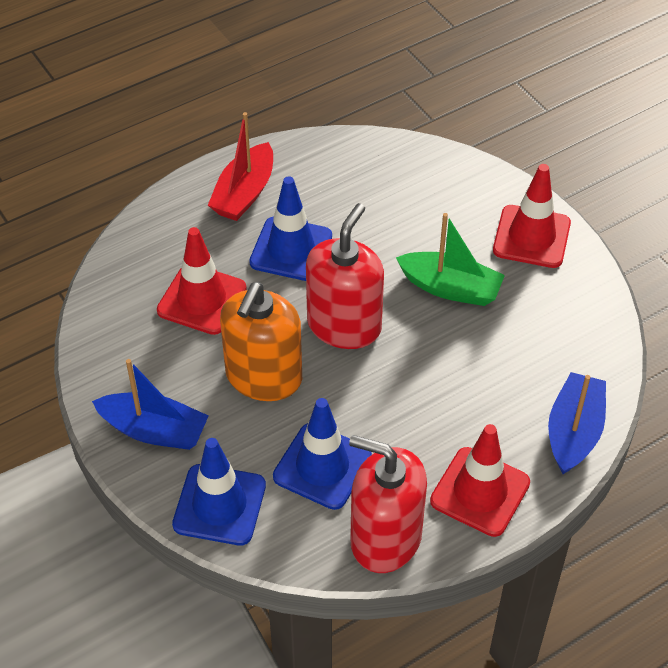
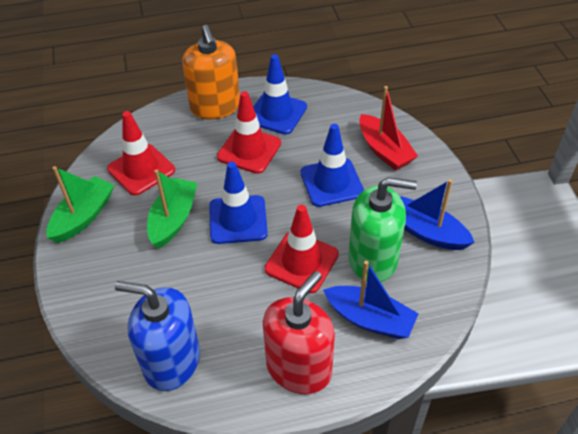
blue soap dispenser: 0 -> 1
green boat: 1 -> 2
green soap dispenser: 0 -> 1
red soap dispenser: 2 -> 1

